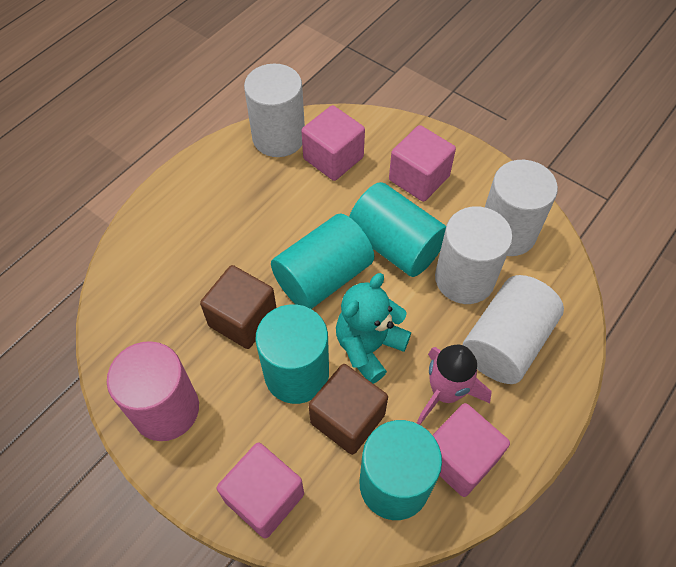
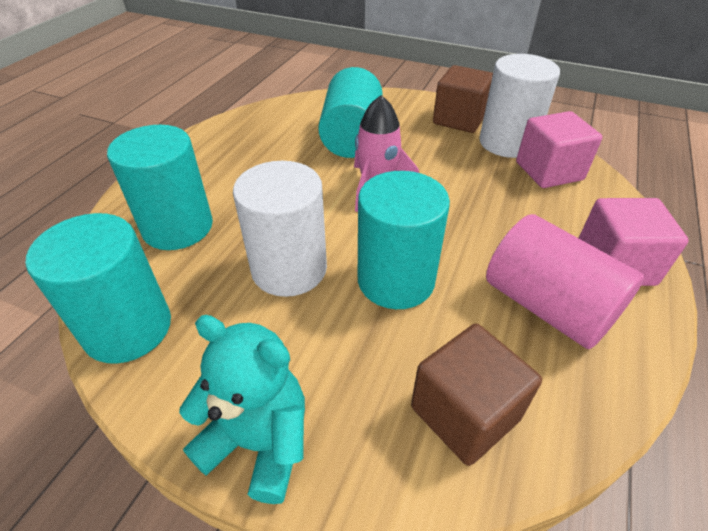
pink cube: 4 -> 2
white cylinder: 4 -> 2

